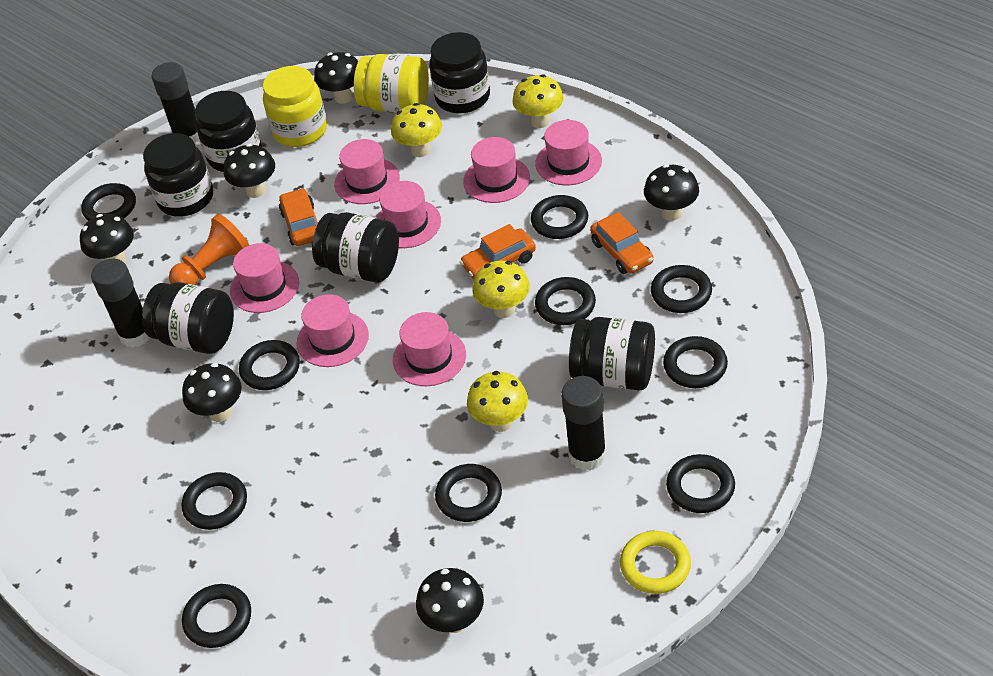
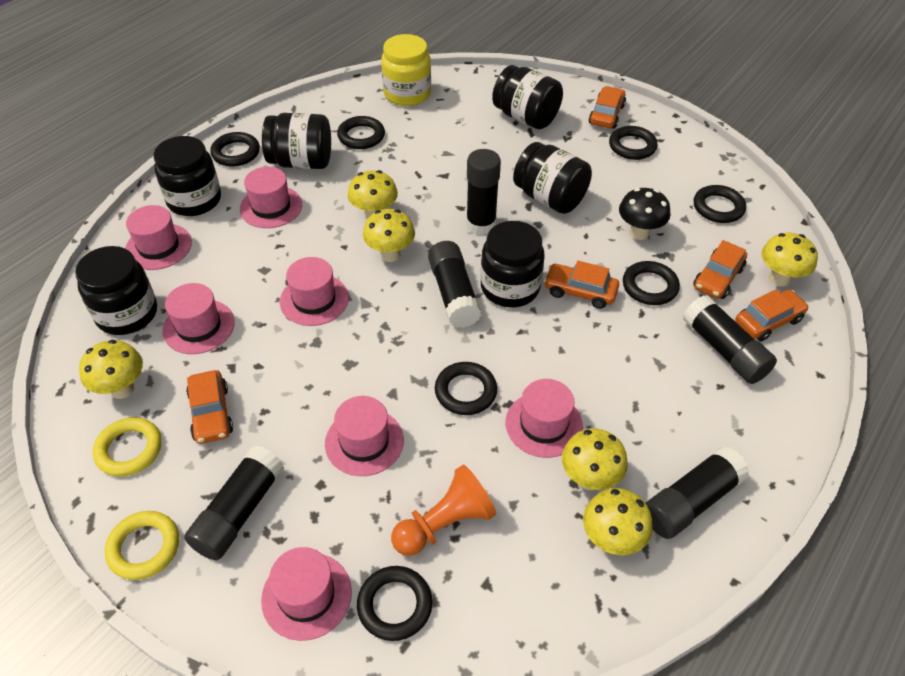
black glue stick: 3 -> 5
black mushroom: 6 -> 1
black ring: 10 -> 7
orange car: 3 -> 5
yellow jar: 2 -> 1
yellow mushroom: 4 -> 6
yellow ring: 1 -> 2

